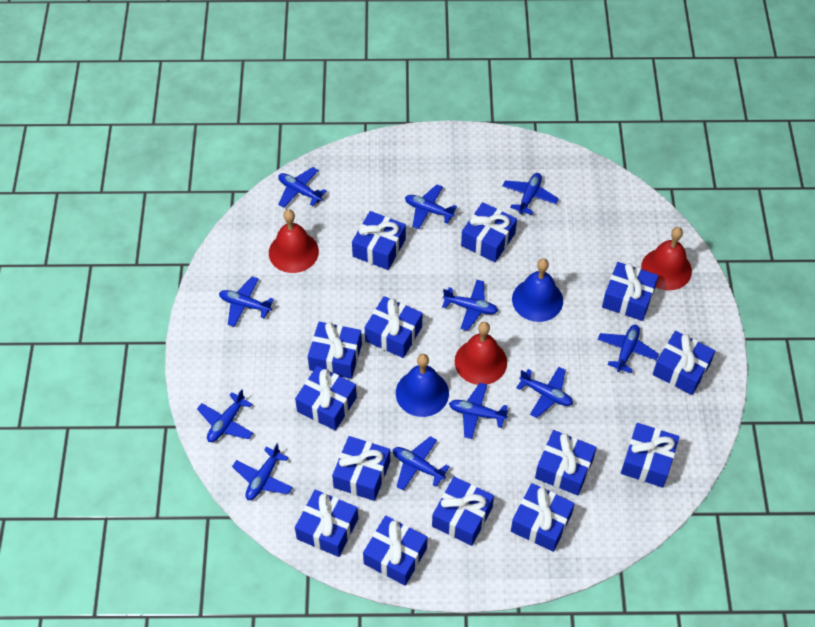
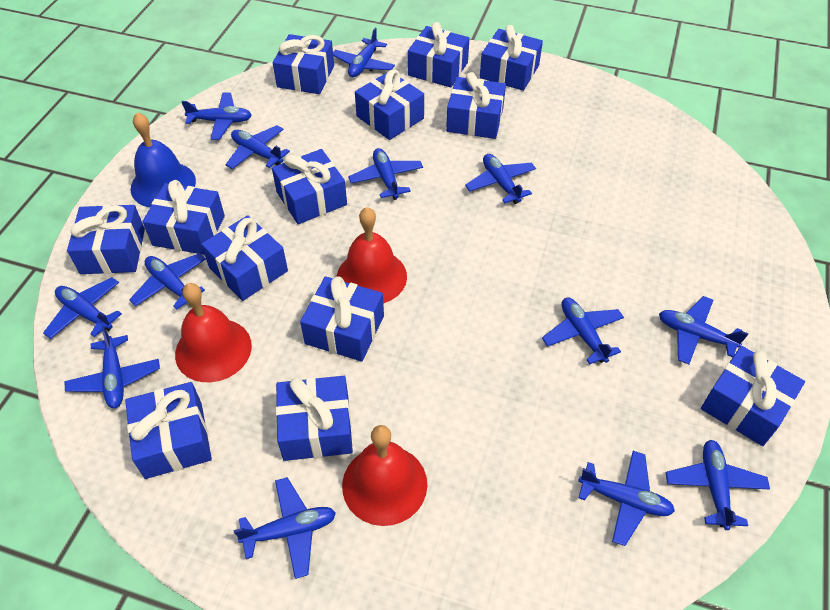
blue bell: 2 -> 1
blue gift: 14 -> 13
blue plane: 11 -> 13

